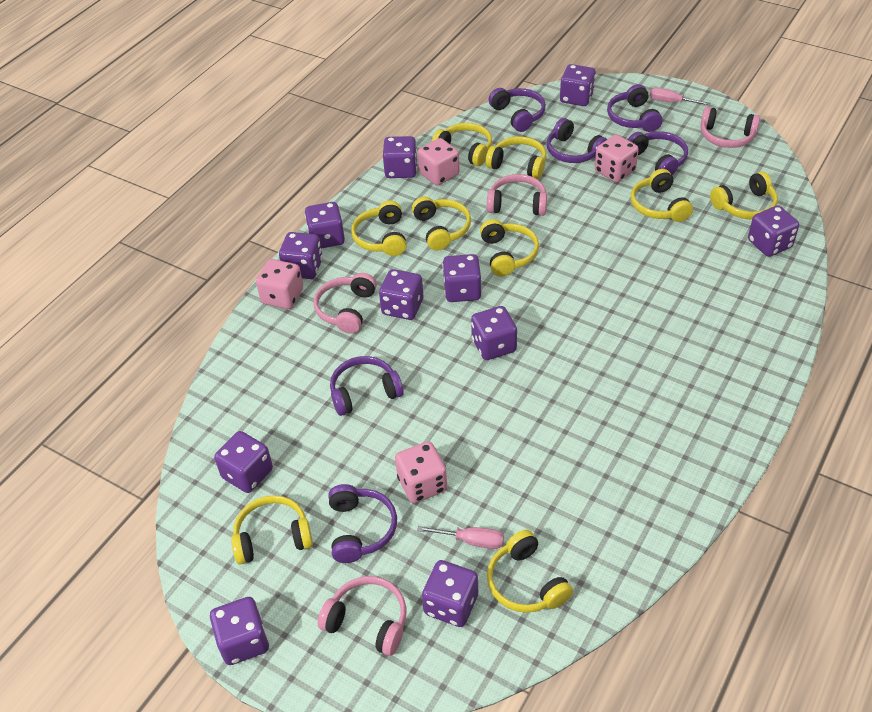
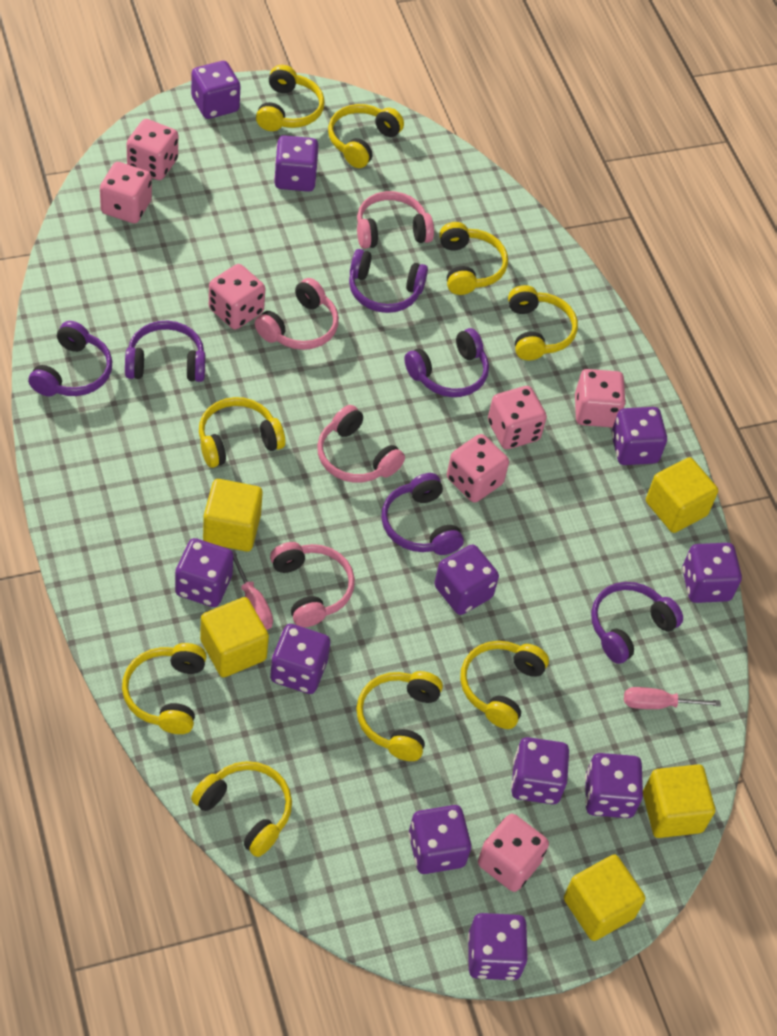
pink dice: 4 -> 7
yellow cube: 0 -> 5

